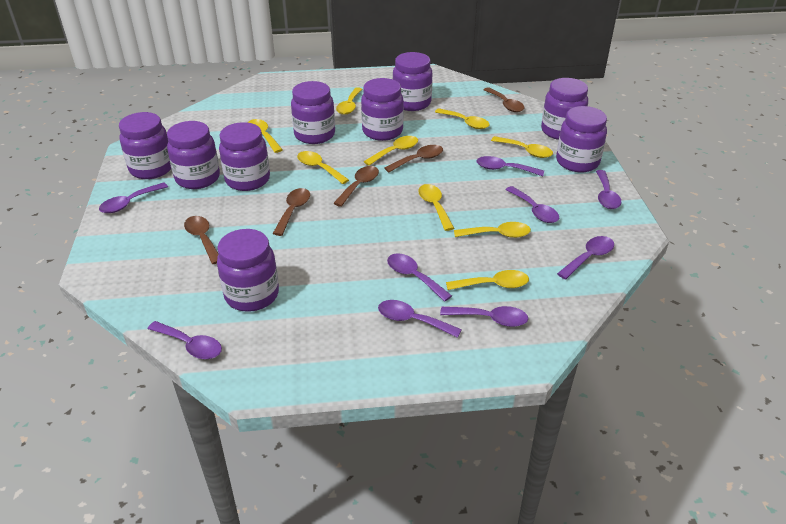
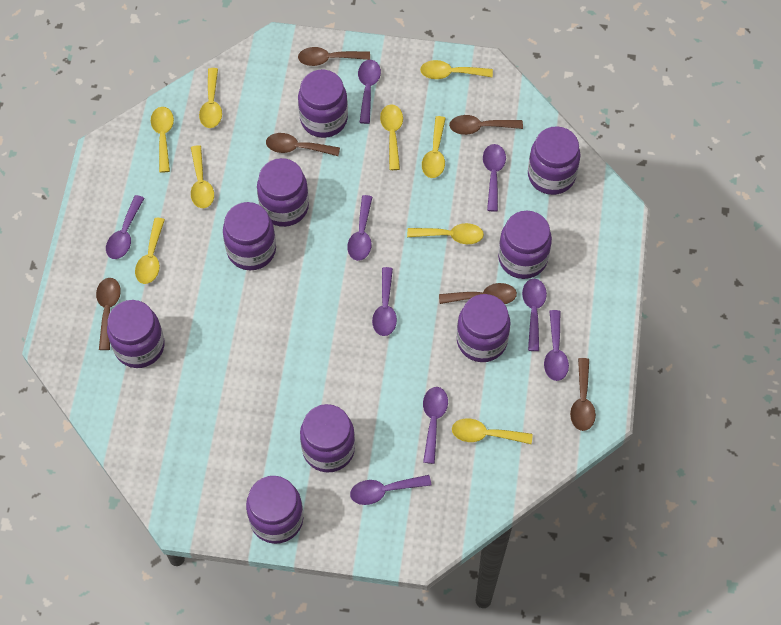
brown spoon: 5 -> 6

